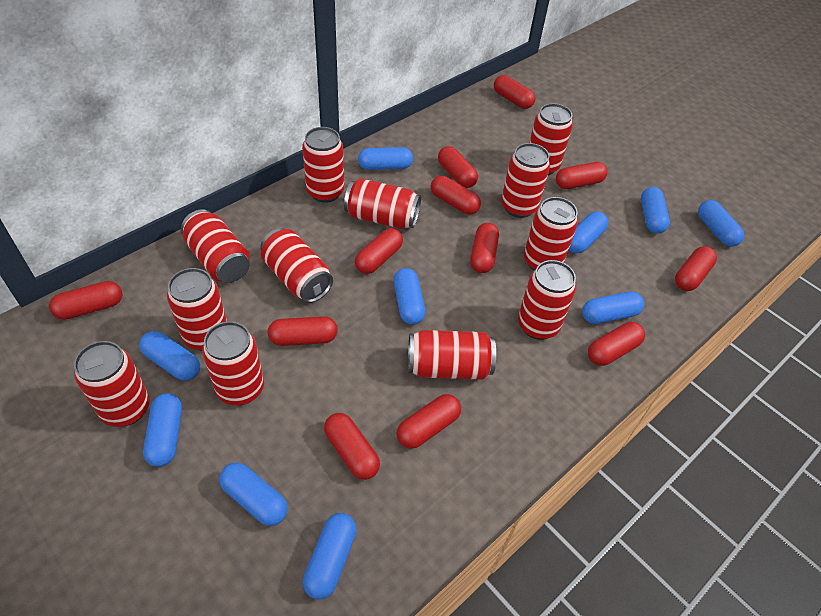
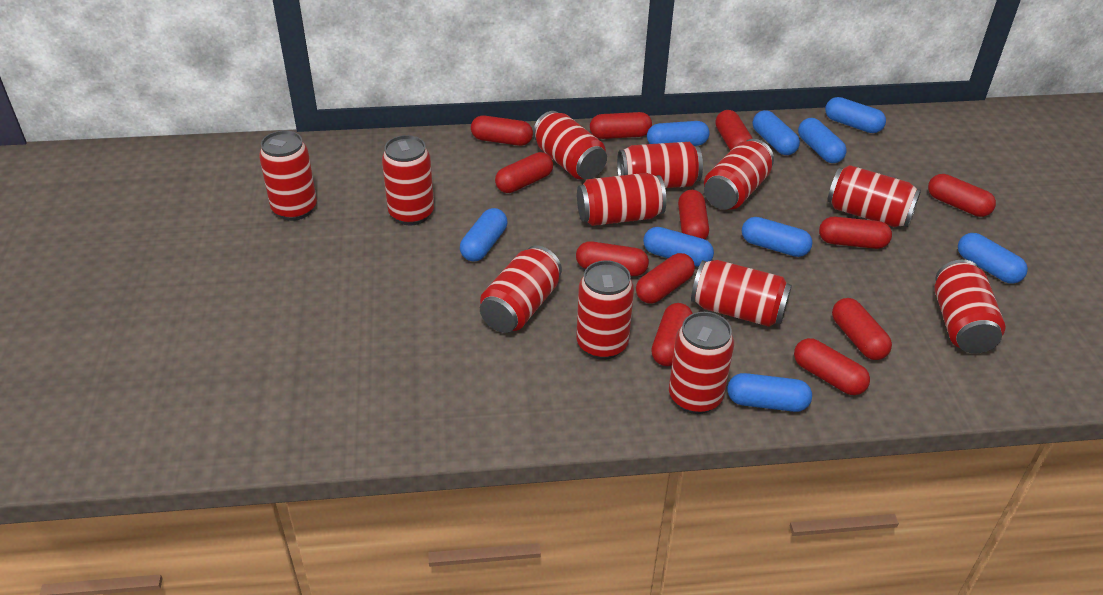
blue capsule: 10 -> 9

